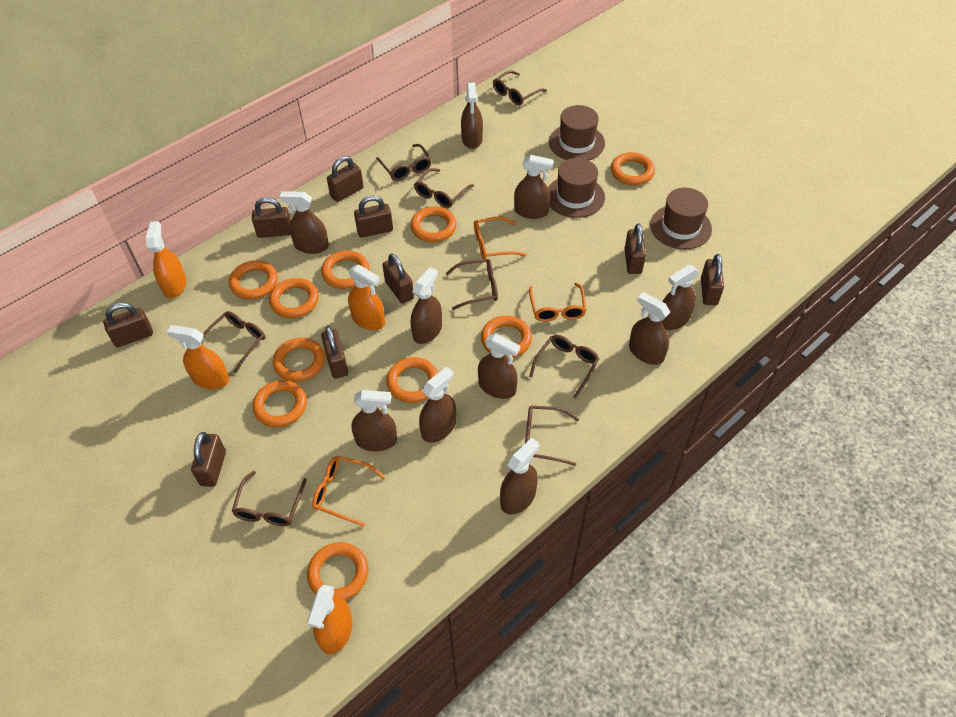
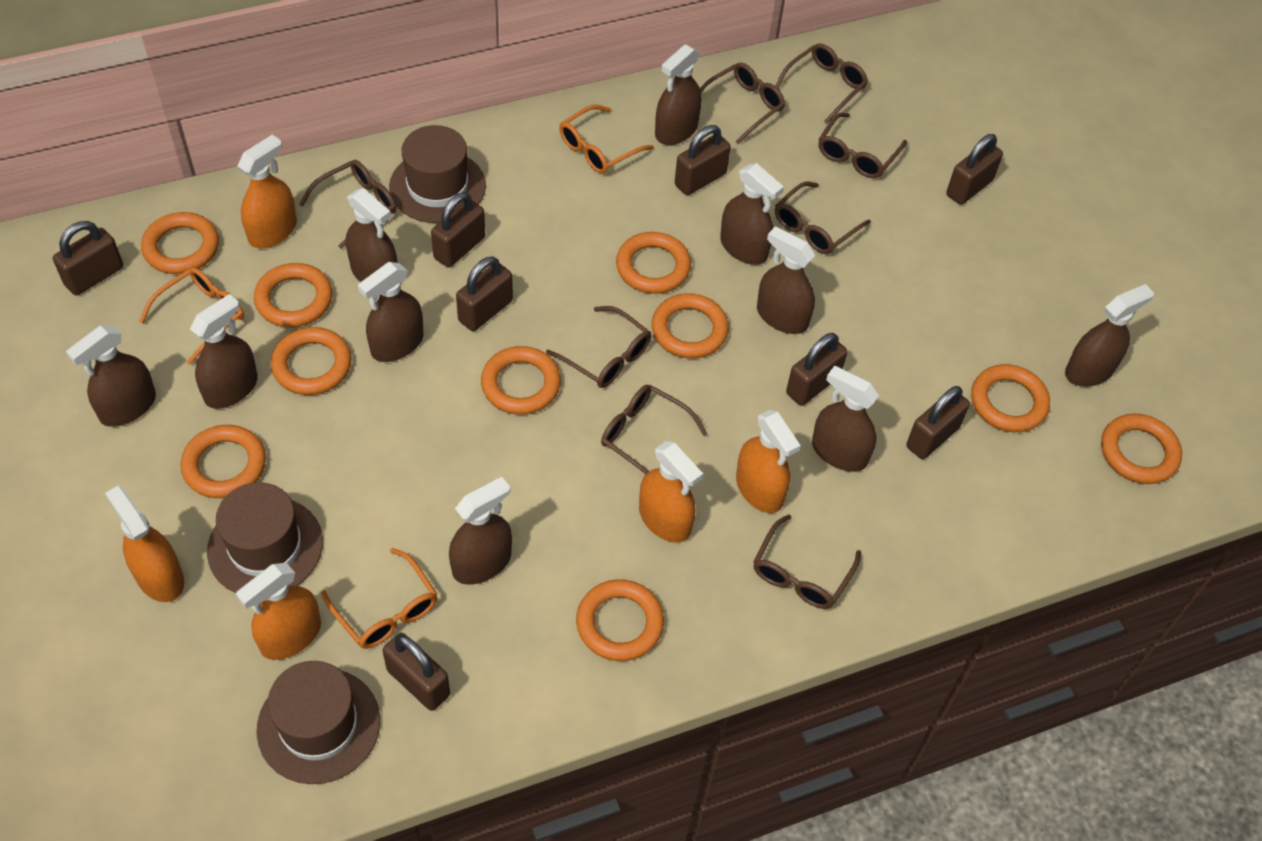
brown padlock: 9 -> 8
orange spray bottle: 4 -> 5

